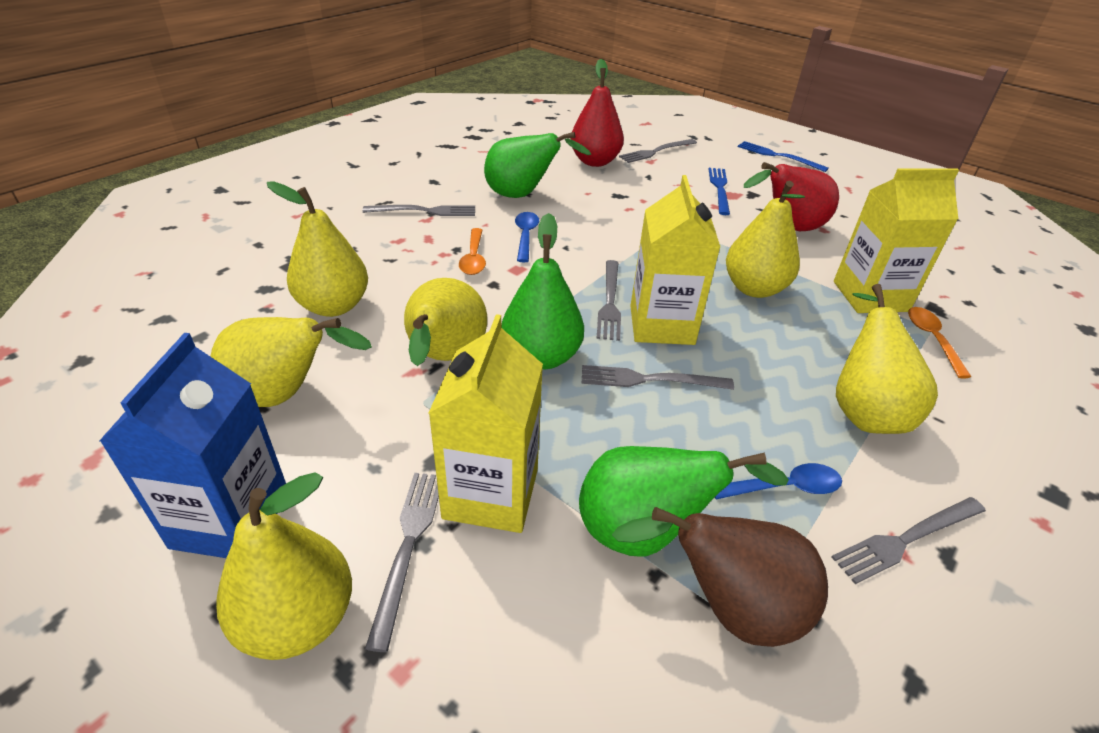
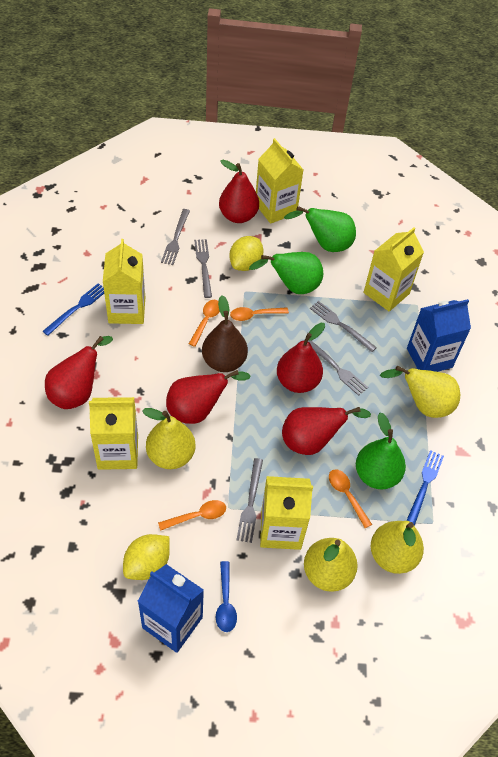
blue carton: 1 -> 2
blue spoon: 2 -> 1
grey fork: 6 -> 5
orange spoon: 2 -> 4
red pear: 2 -> 5
yellow carton: 3 -> 5
yellow lemon: 0 -> 2
yellow pear: 6 -> 4

